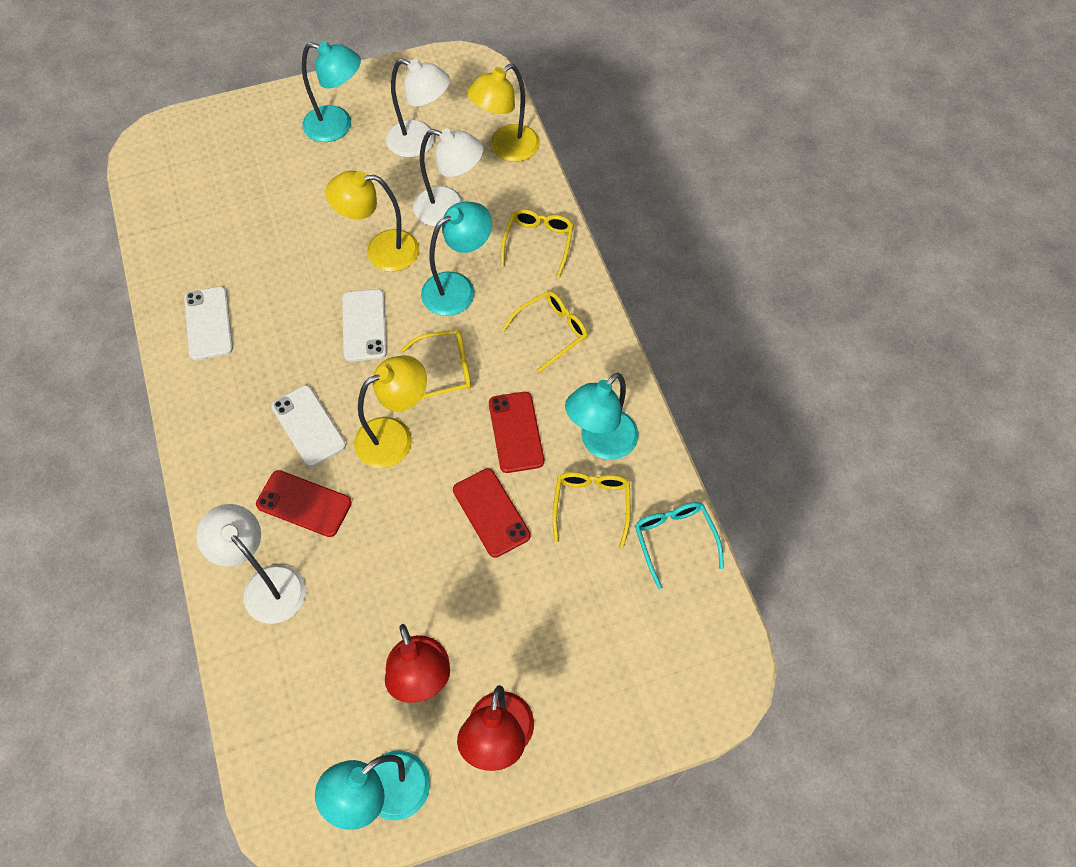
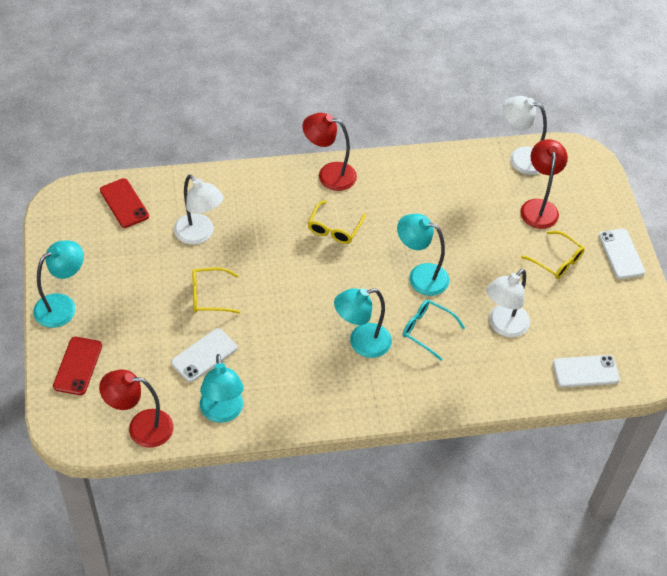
red lamp: 2 -> 3
red phone: 3 -> 2
yellow glasses: 4 -> 3
yellow lamp: 3 -> 0

